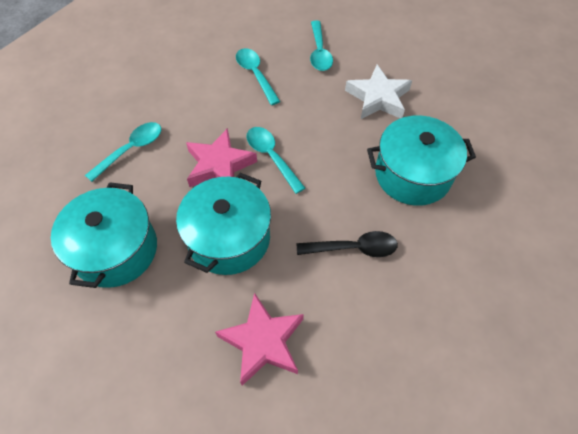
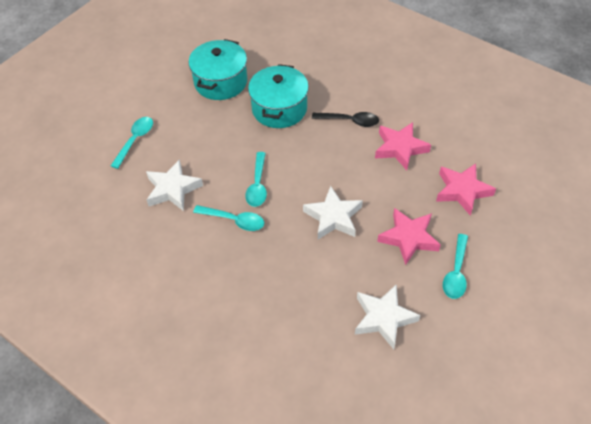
pink star: 2 -> 3
turquoise pot: 3 -> 2
white star: 1 -> 3

